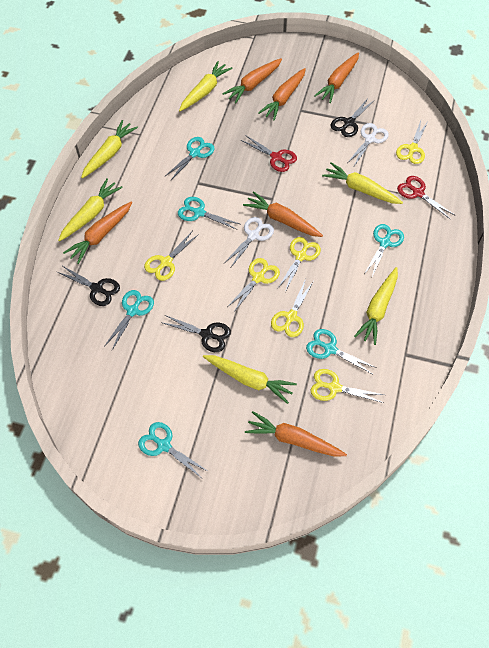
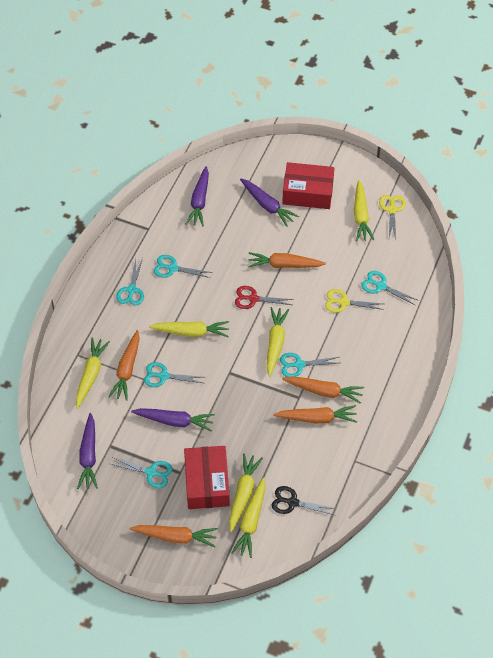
black scissors: 3 -> 1
orange carrot: 6 -> 5
purple carrot: 0 -> 4
red box: 0 -> 2
red scissors: 2 -> 1
white scissors: 2 -> 0
yellow scissors: 6 -> 2

